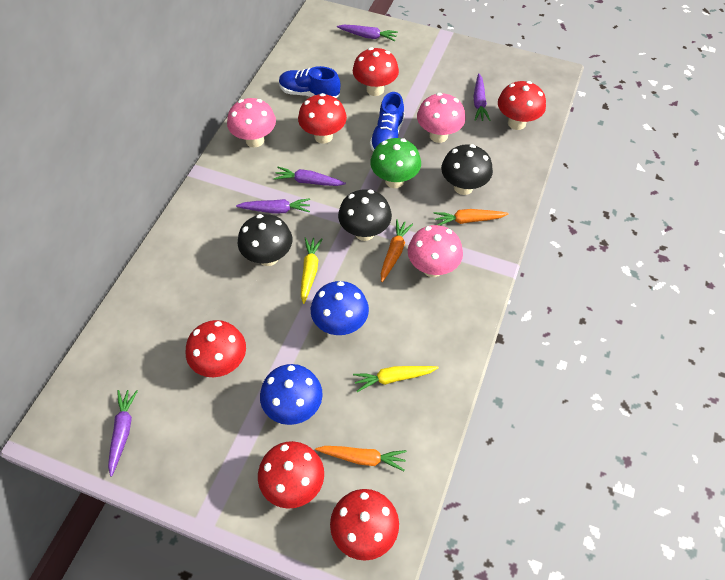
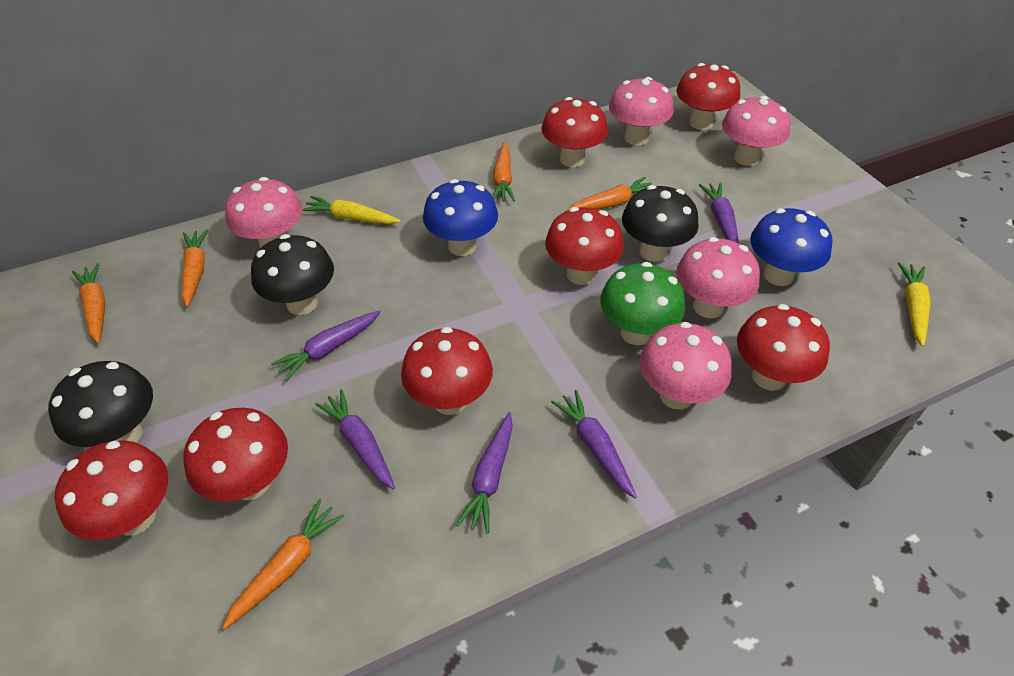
blue shoe: 2 -> 0
orange carrot: 3 -> 5
pink mushroom: 3 -> 5
red mushroom: 6 -> 7

